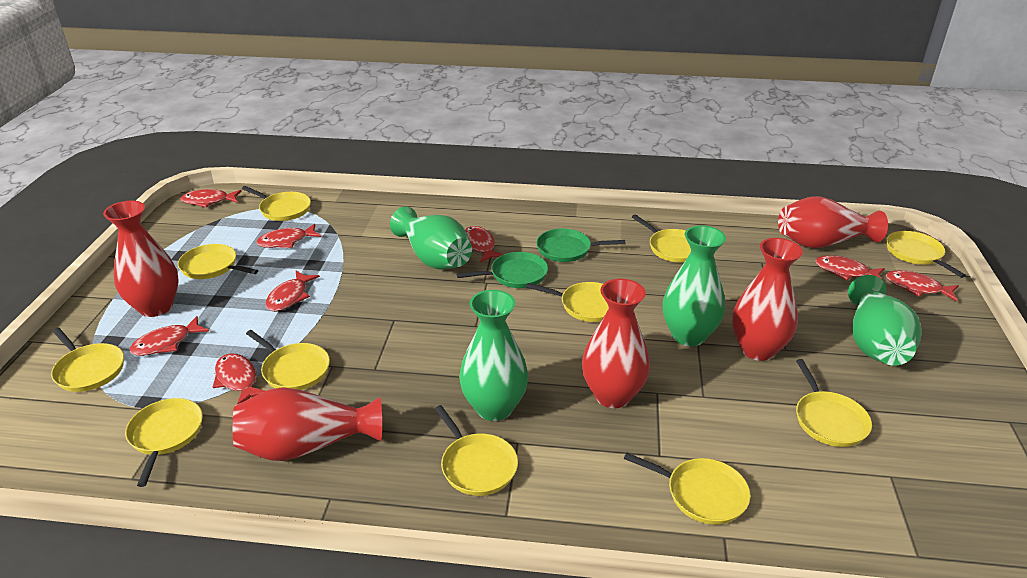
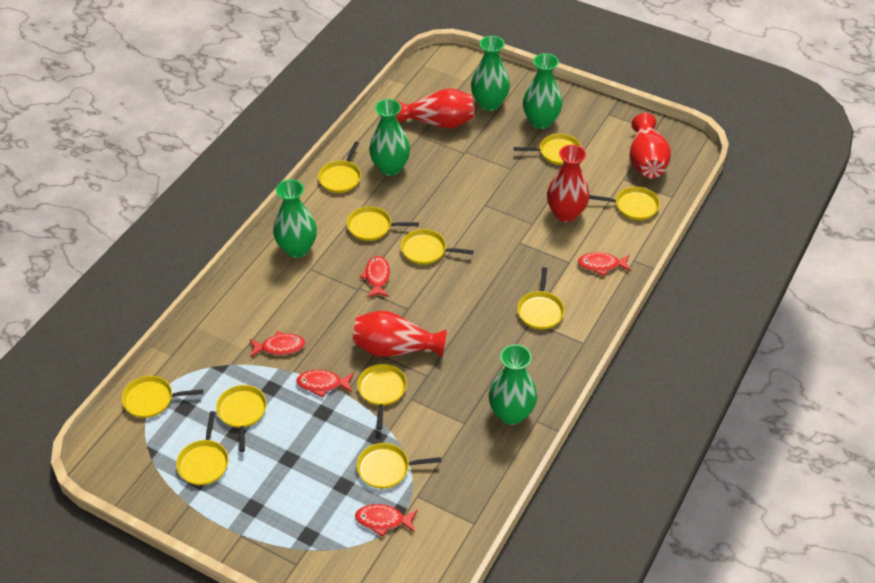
green pan: 2 -> 0
green vase: 4 -> 5
red fish: 8 -> 5
red vase: 5 -> 4

